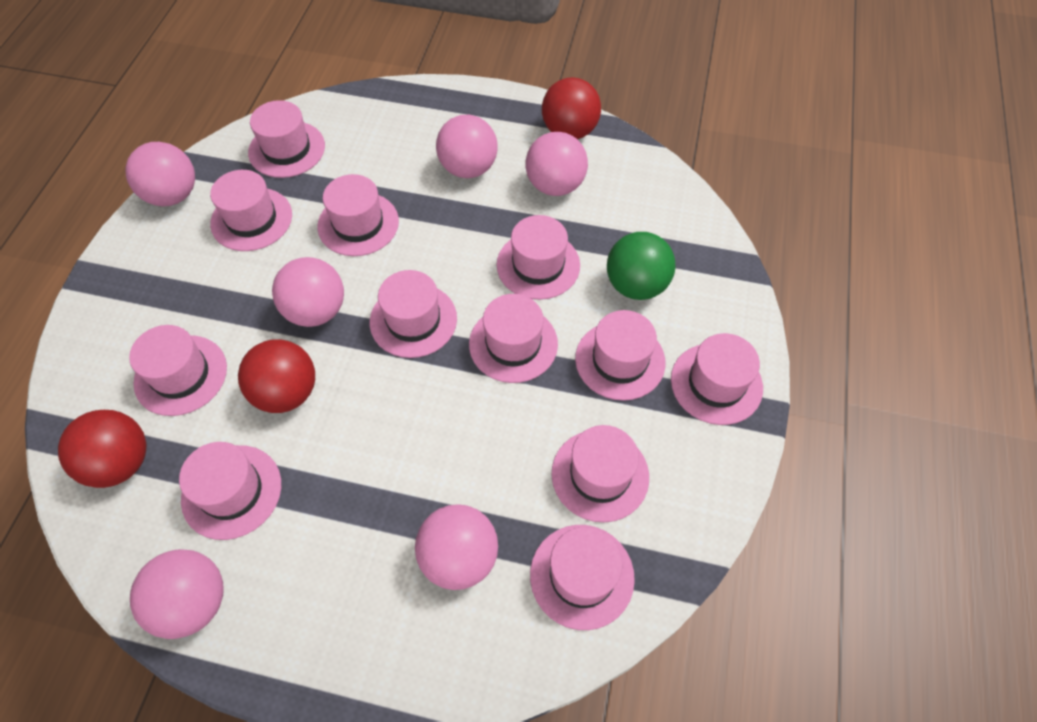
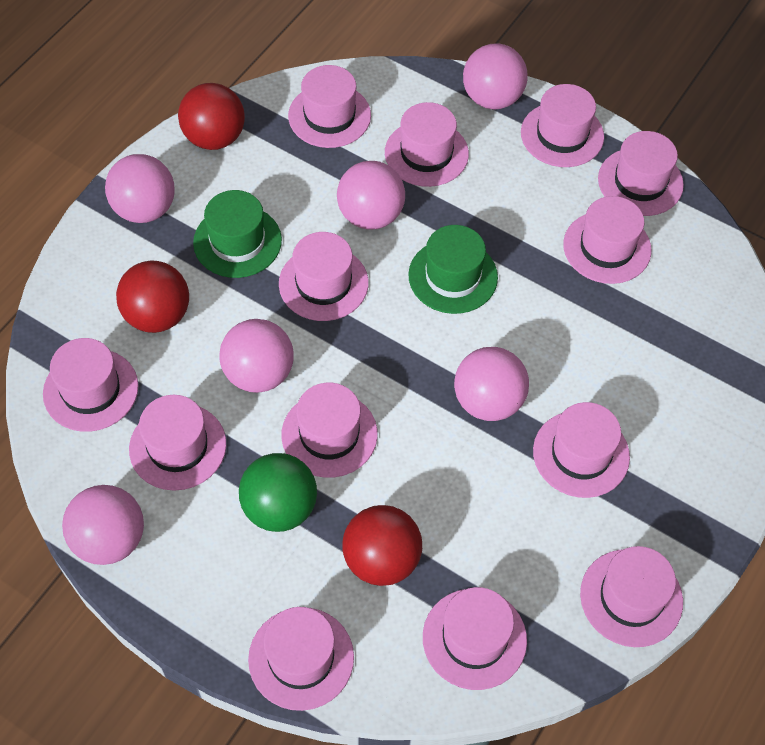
green hat: 0 -> 2
pink hat: 12 -> 13

